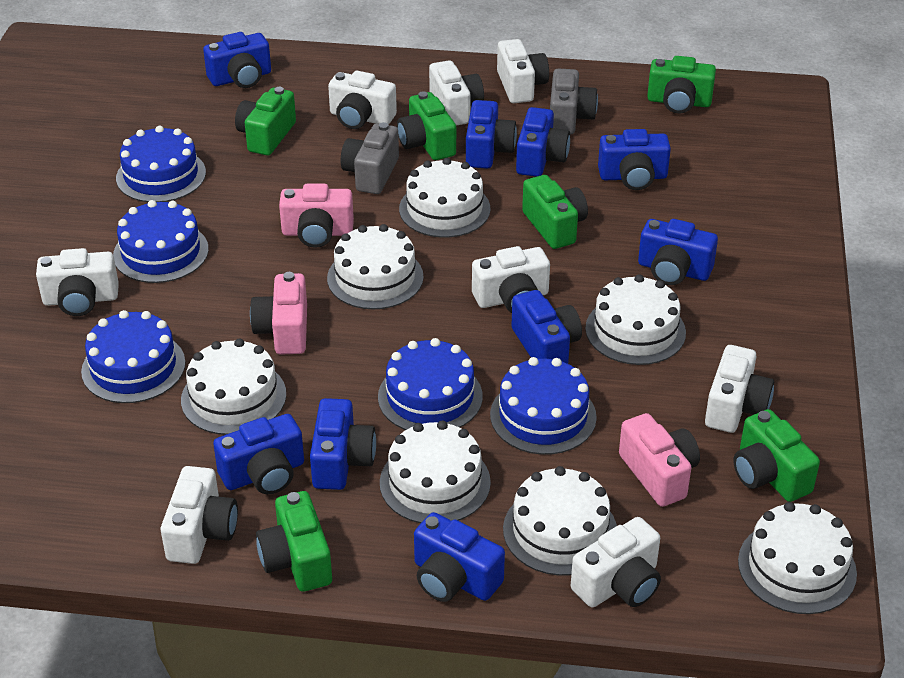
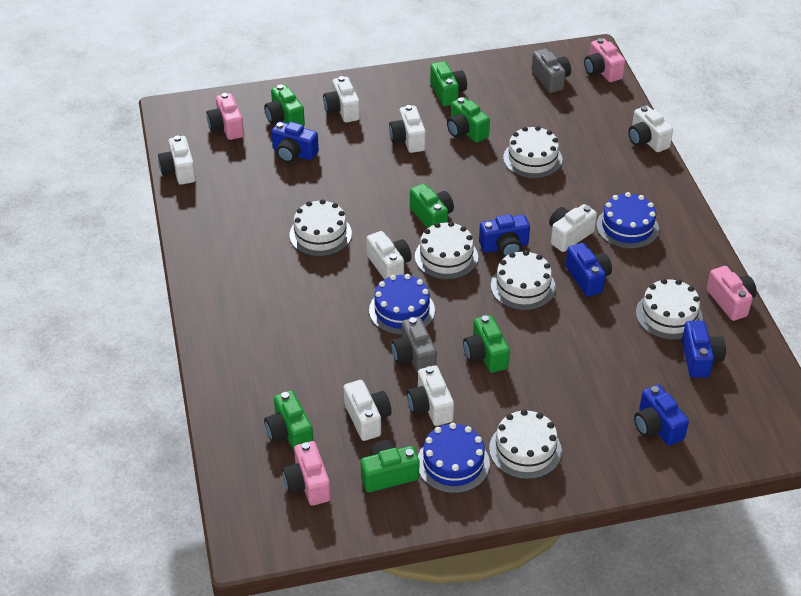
blue cake: 5 -> 3
blue camera: 9 -> 5
green camera: 6 -> 7
pink camera: 3 -> 4
white cake: 7 -> 6

